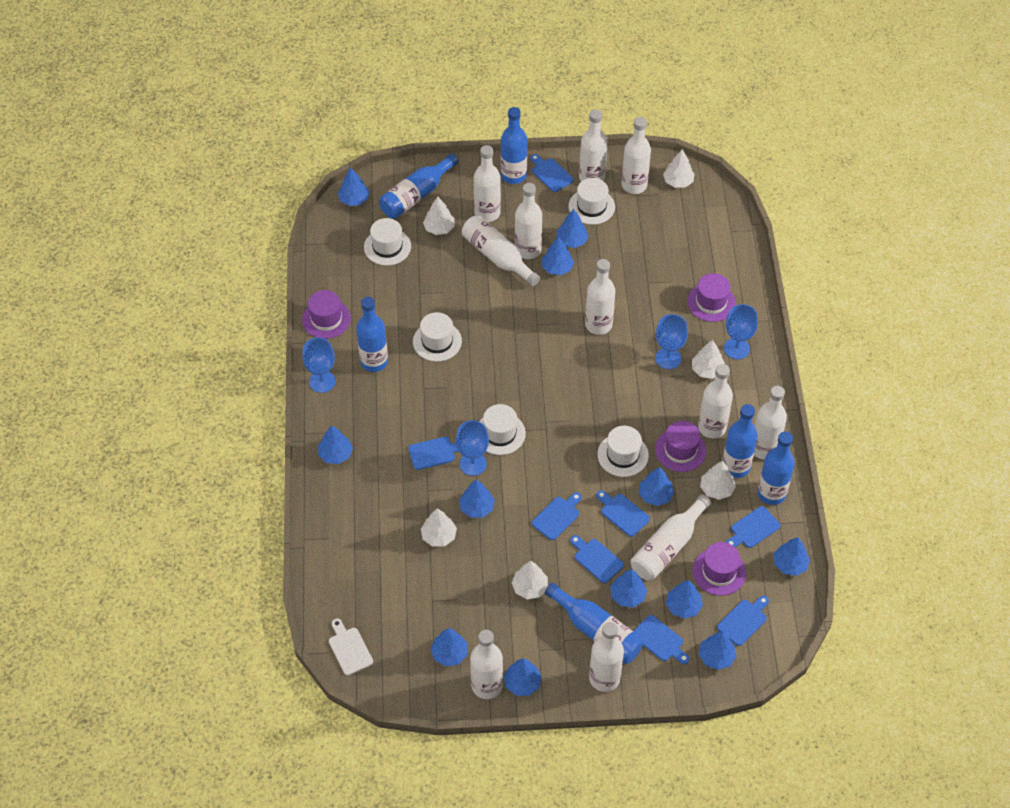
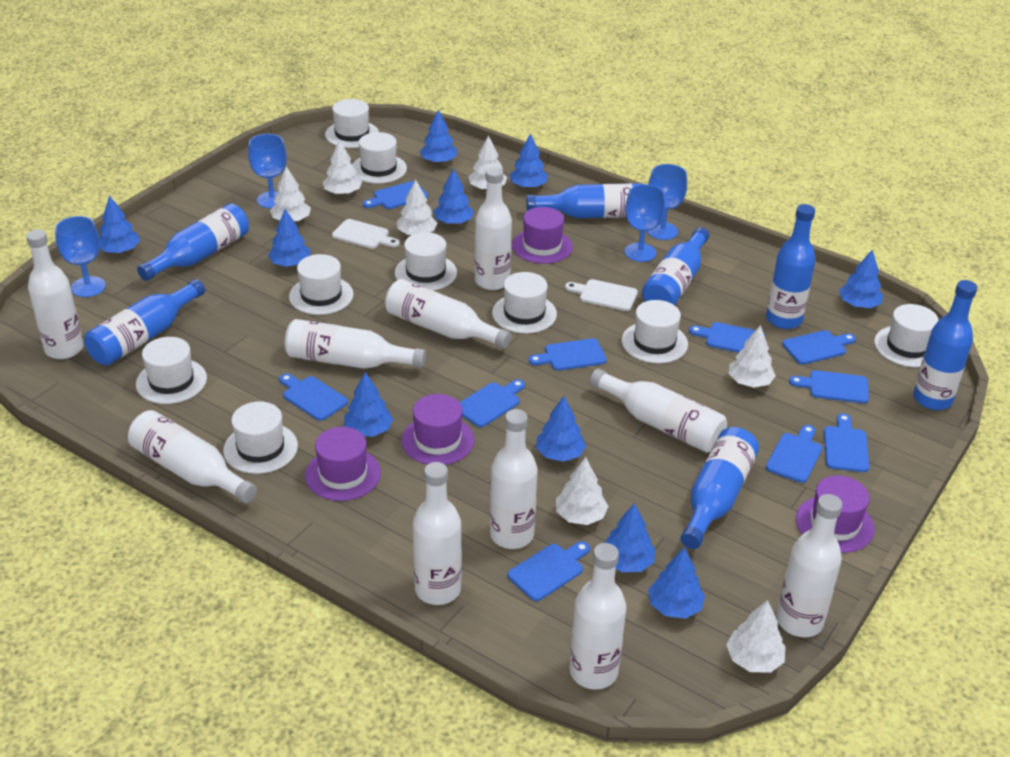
blue bottle: 6 -> 7
blue cutting board: 8 -> 10
blue tree: 12 -> 10
white bottle: 11 -> 10
white cutting board: 1 -> 2
white hat: 5 -> 9
white tree: 6 -> 7

